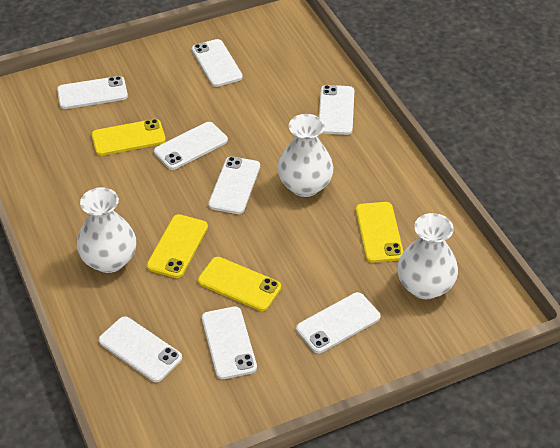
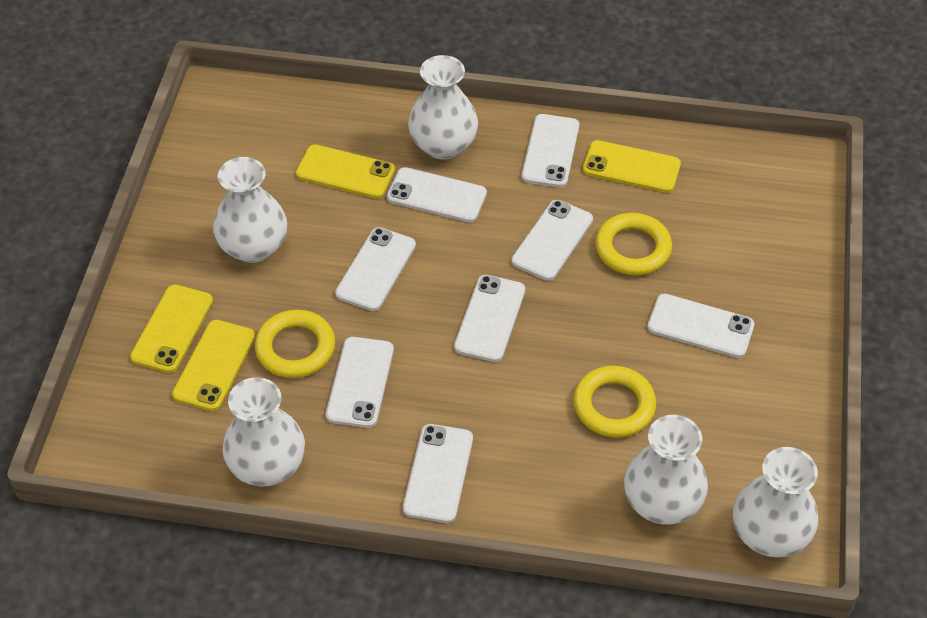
white vase: 3 -> 5
yellow ring: 0 -> 3

